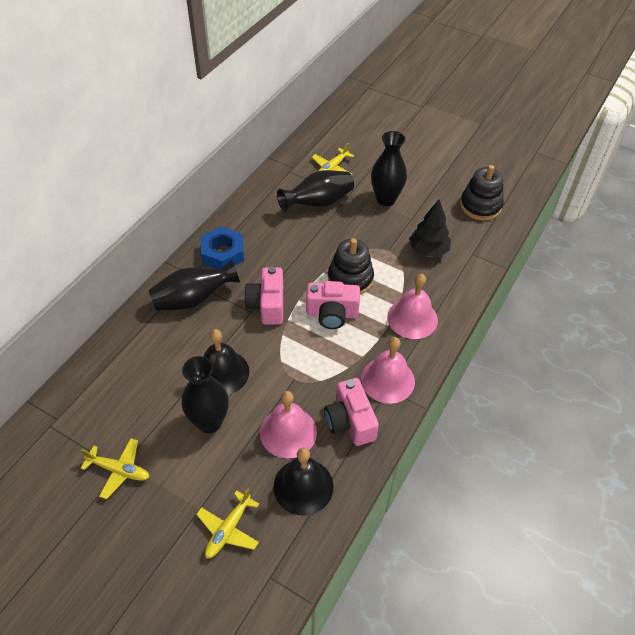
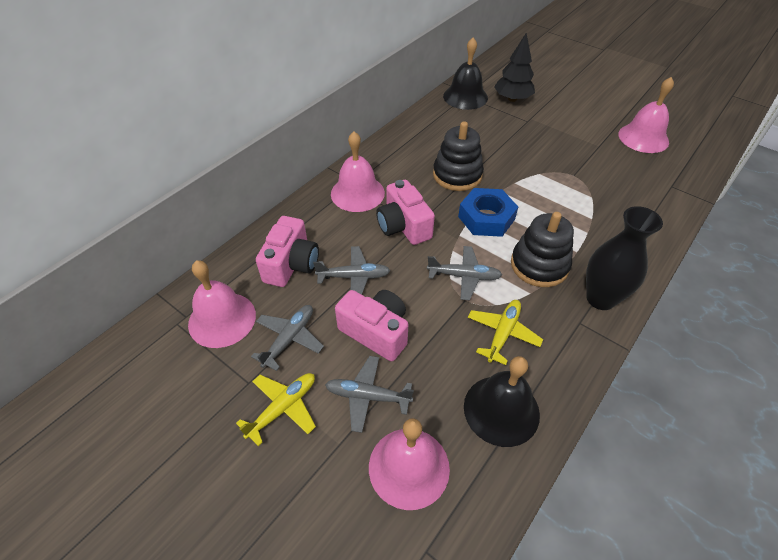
black vase: 4 -> 1
grey plane: 0 -> 4
pink bell: 3 -> 4
yellow plane: 3 -> 2

